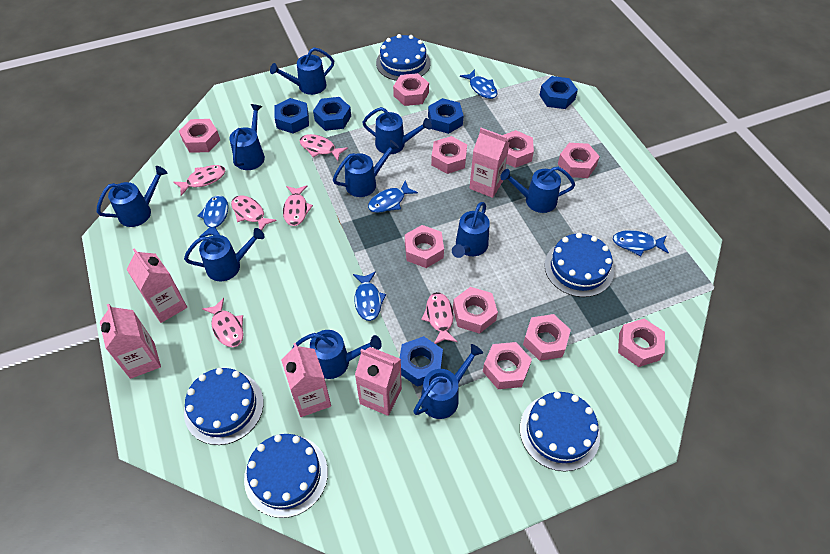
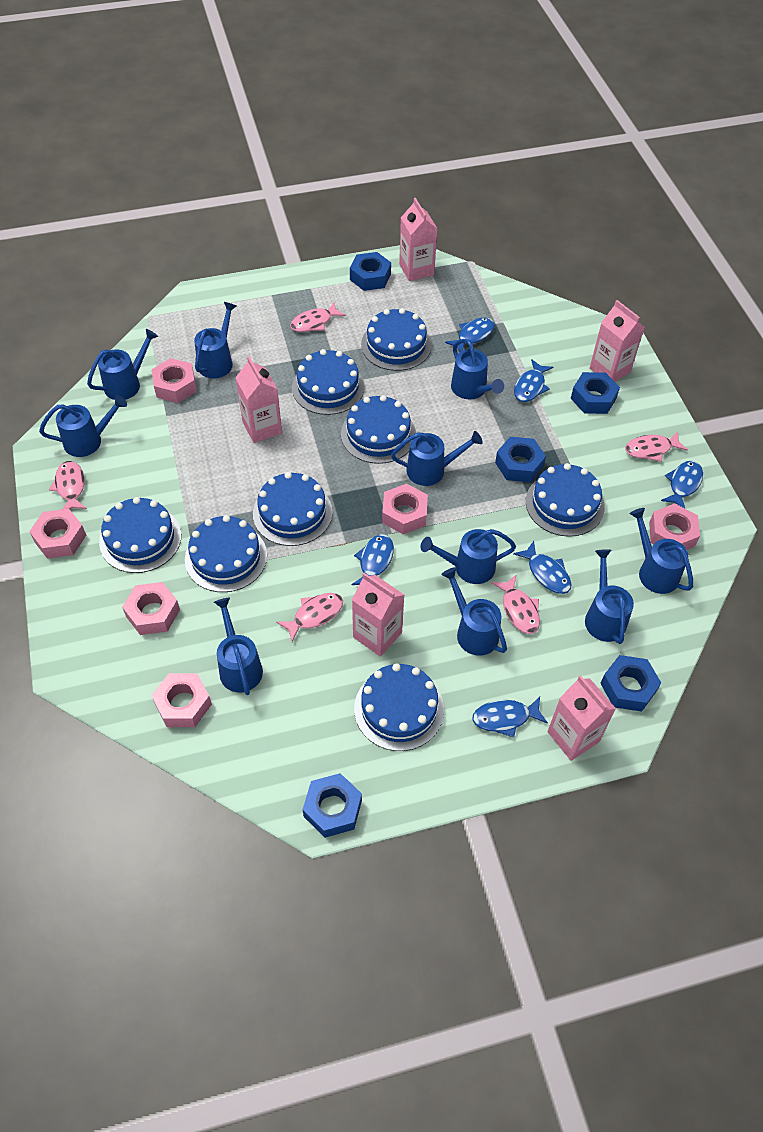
blue cake: 5 -> 8
blue fish: 5 -> 6
pink fish: 6 -> 5
pink nut: 10 -> 6

